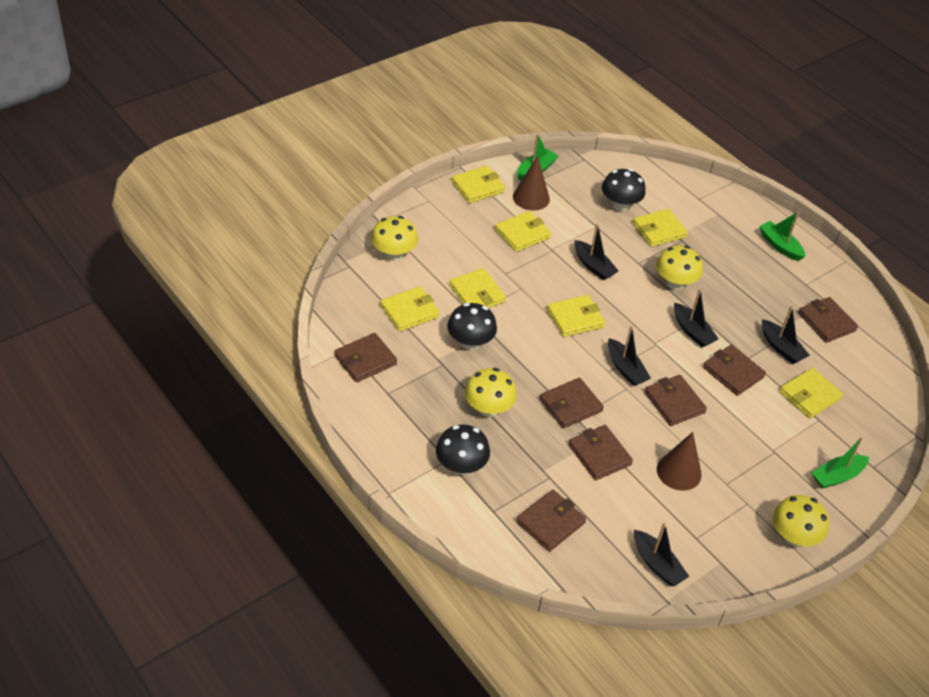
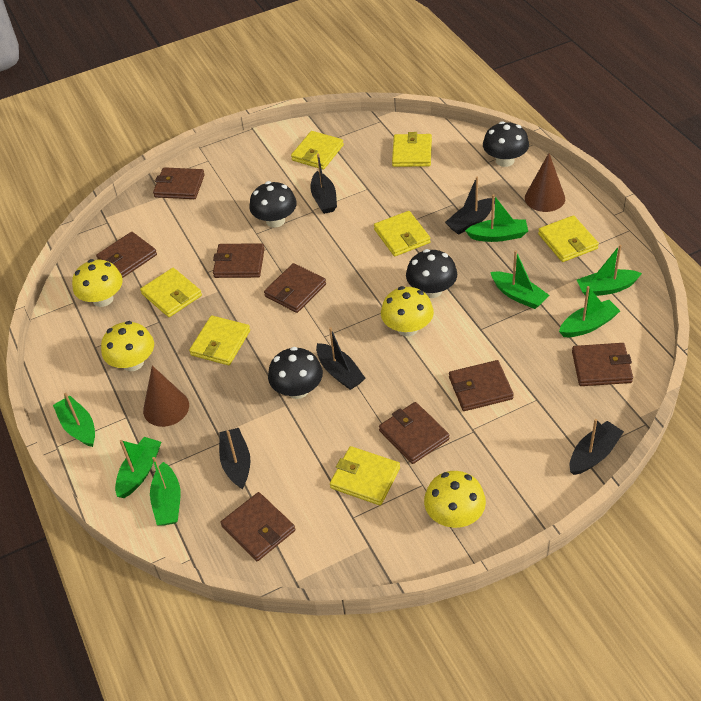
black mushroom: 3 -> 4
brown wallet: 7 -> 8
green boat: 3 -> 7

